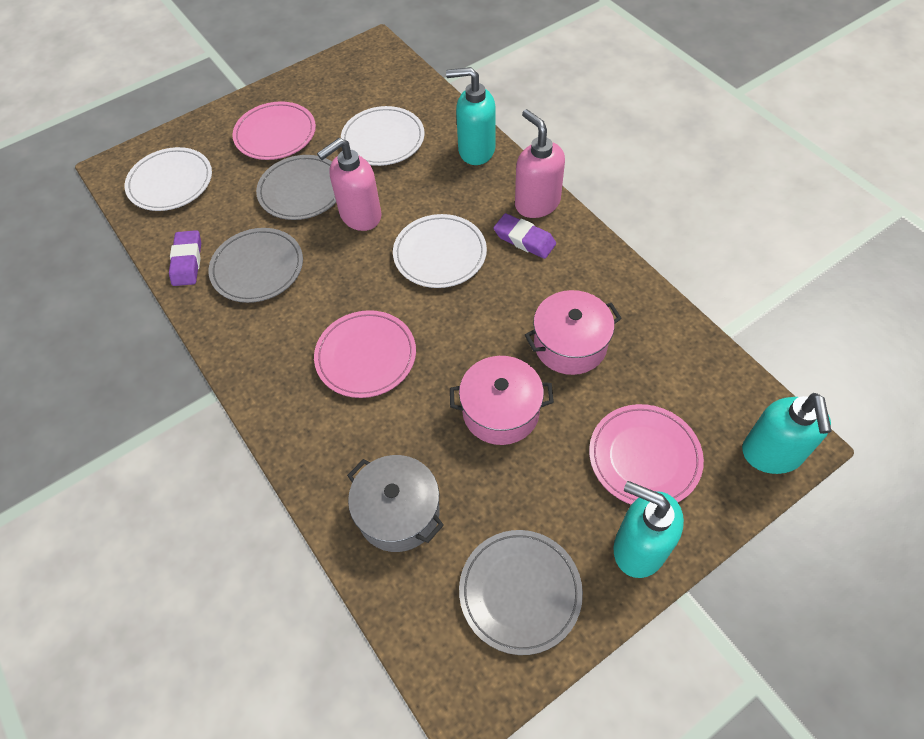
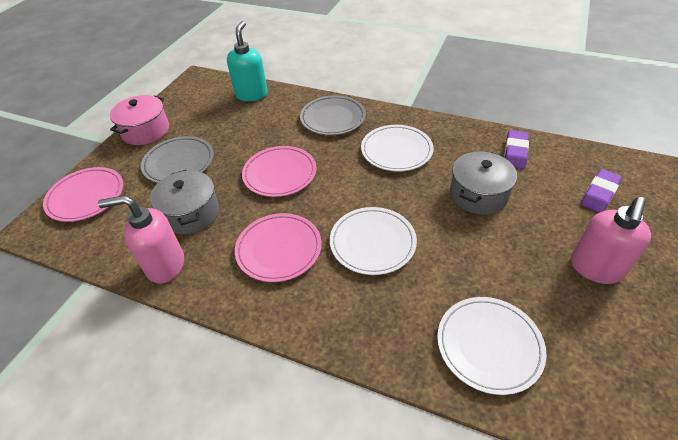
grey plate: 3 -> 2
grey pot: 1 -> 2
pink pot: 2 -> 1
turquoise soap dispenser: 3 -> 1

